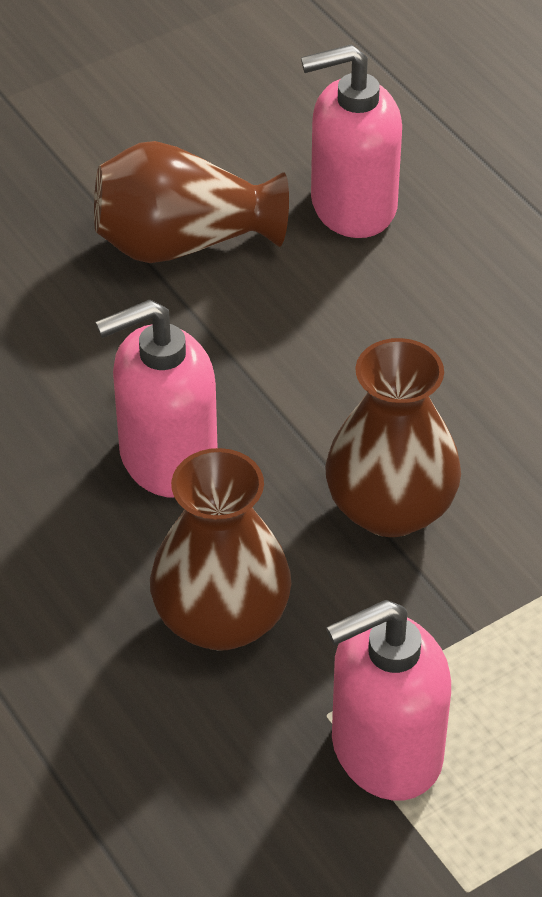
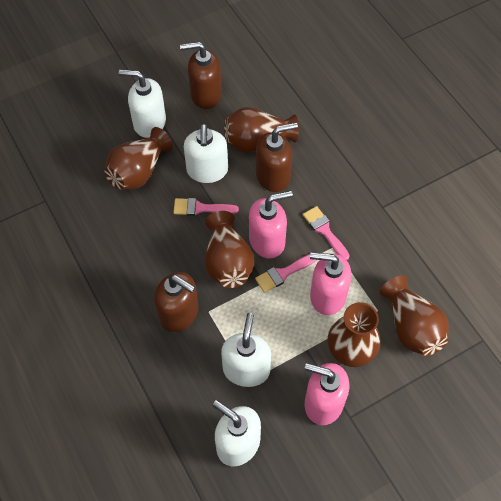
brown soap dispenser: 0 -> 3
brown vase: 3 -> 5
pink brush: 0 -> 3
white soap dispenser: 0 -> 4

